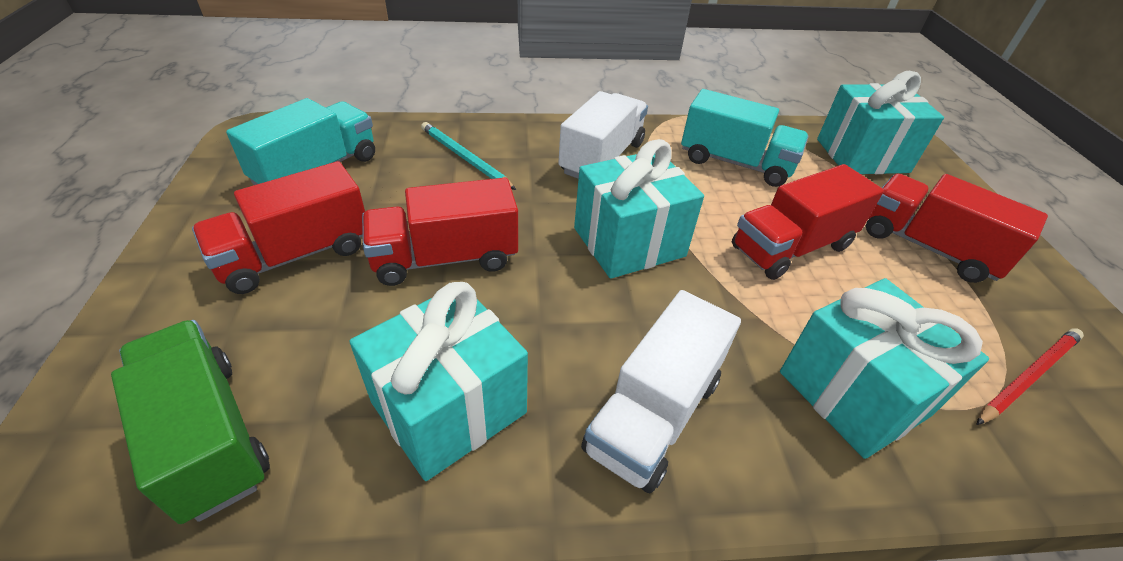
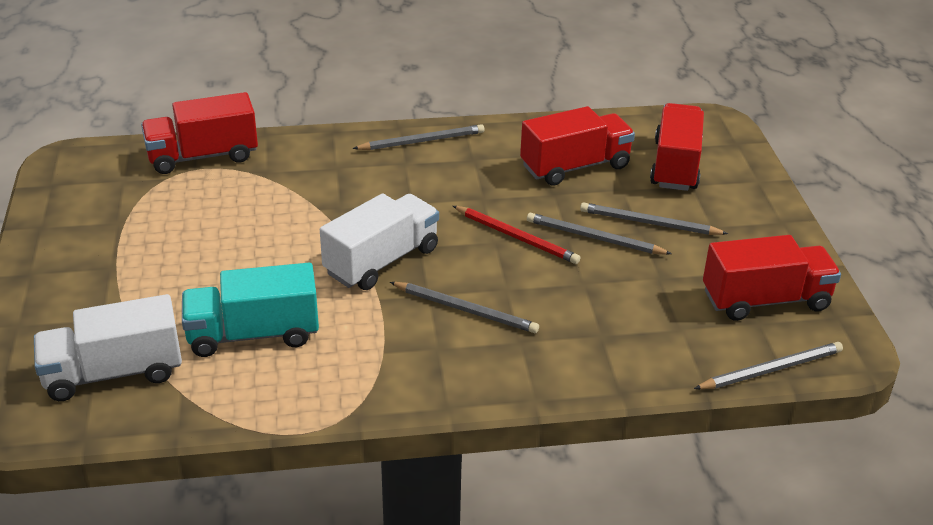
green truck: 1 -> 0
grey pencil: 0 -> 5
turquoise gift: 4 -> 0
turquoise pencil: 1 -> 0
turquoise truck: 2 -> 1

